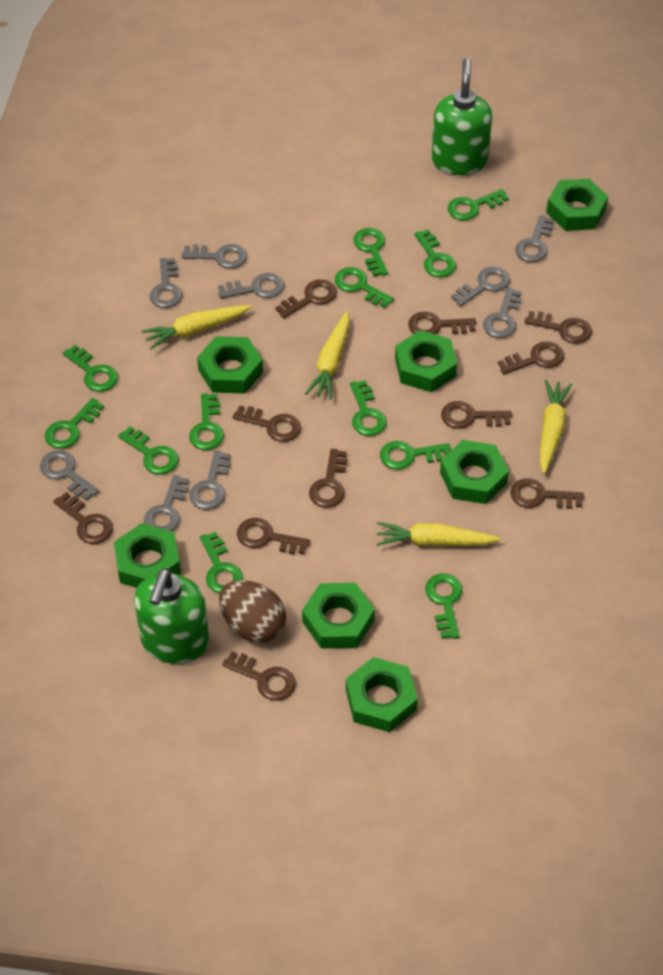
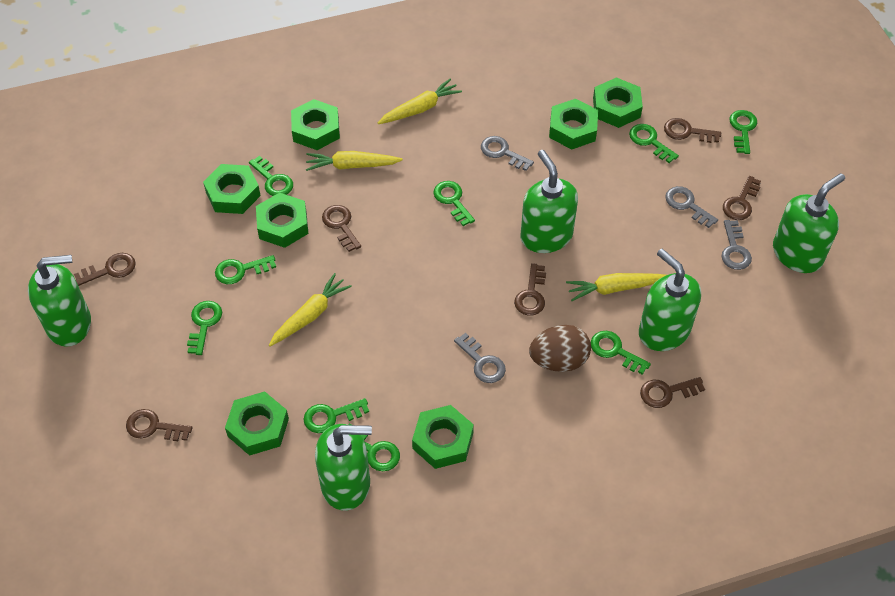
brown key: 11 -> 7
green key: 12 -> 9
green soap dispenser: 2 -> 5
grey key: 9 -> 4

